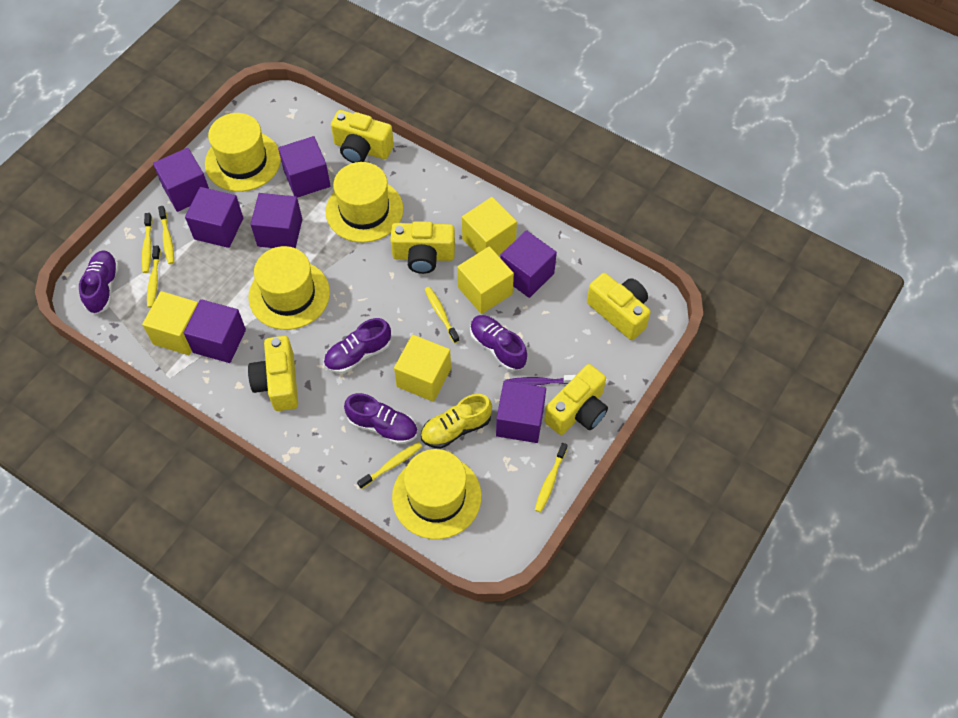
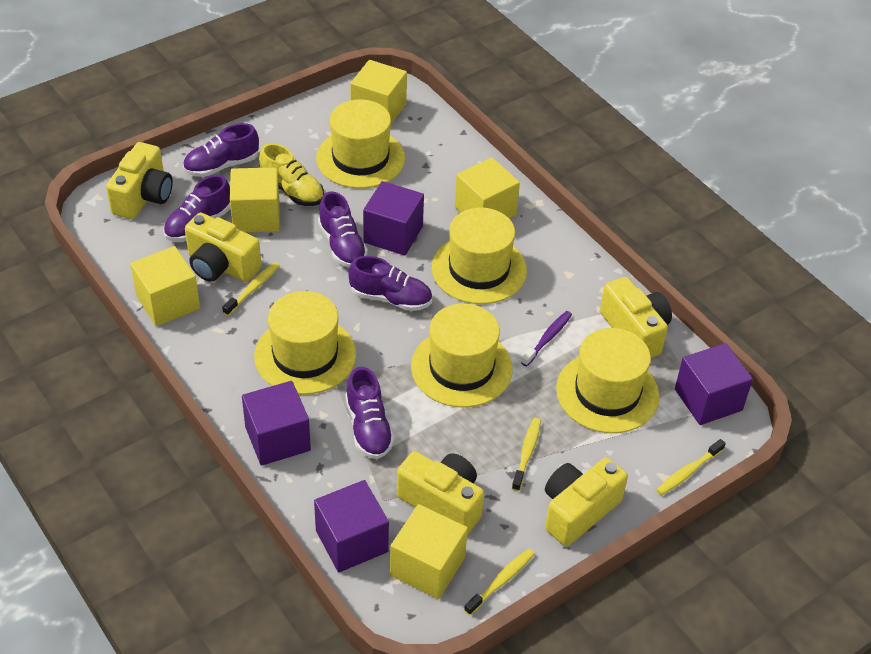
purple cube: 7 -> 4
purple shoe: 4 -> 5
yellow cube: 4 -> 5
yellow hat: 4 -> 5
yellow toothbrush: 6 -> 4

